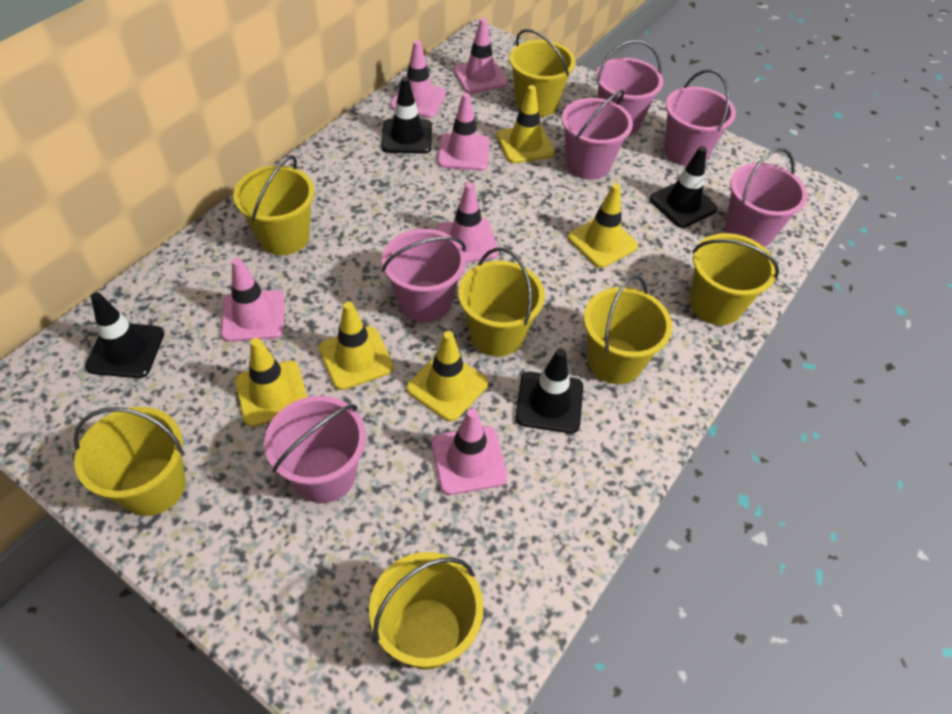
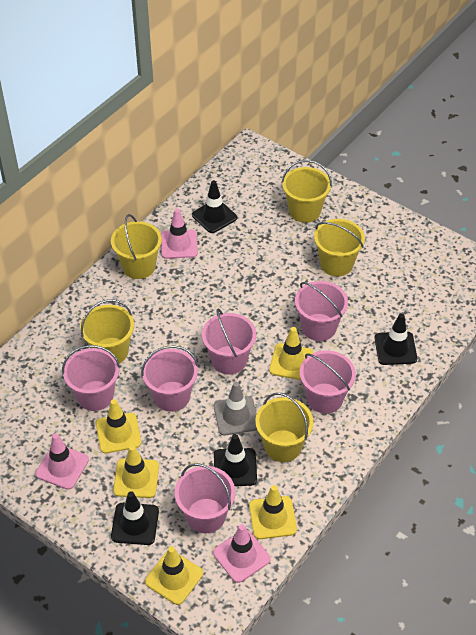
grey traffic cone: 0 -> 1
pink traffic cone: 6 -> 3
yellow bucket: 7 -> 5

